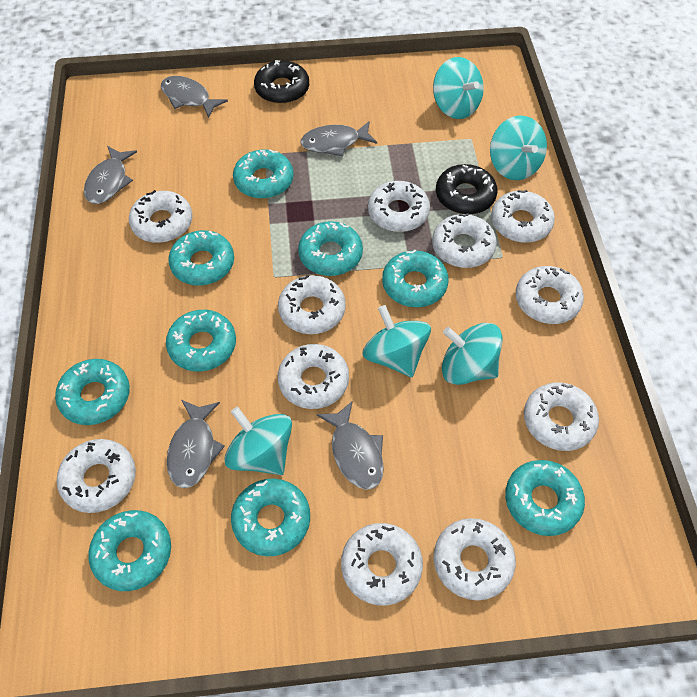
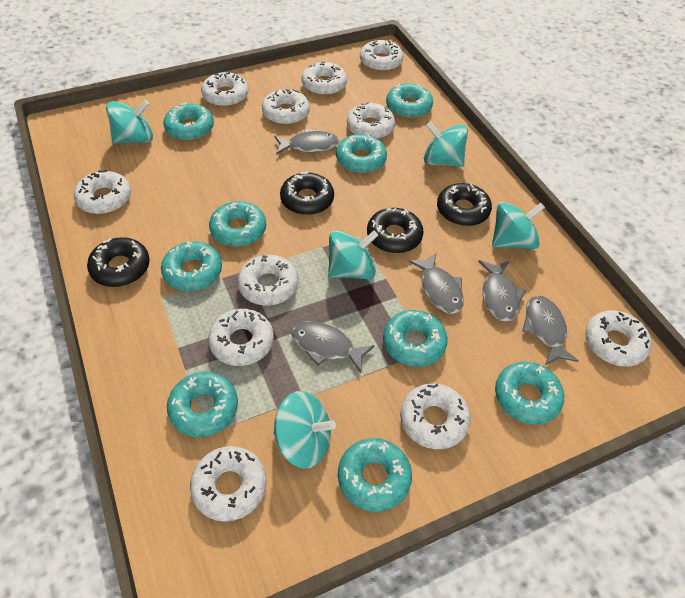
black donut: 2 -> 4

